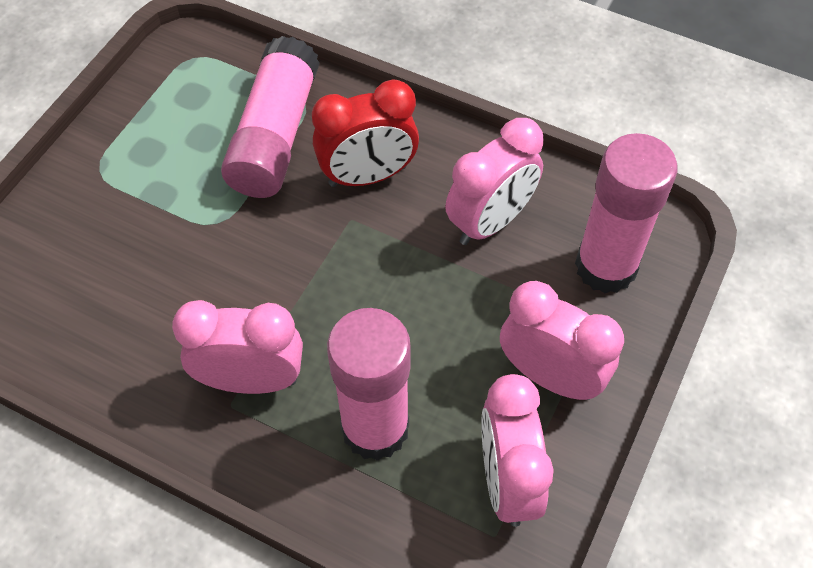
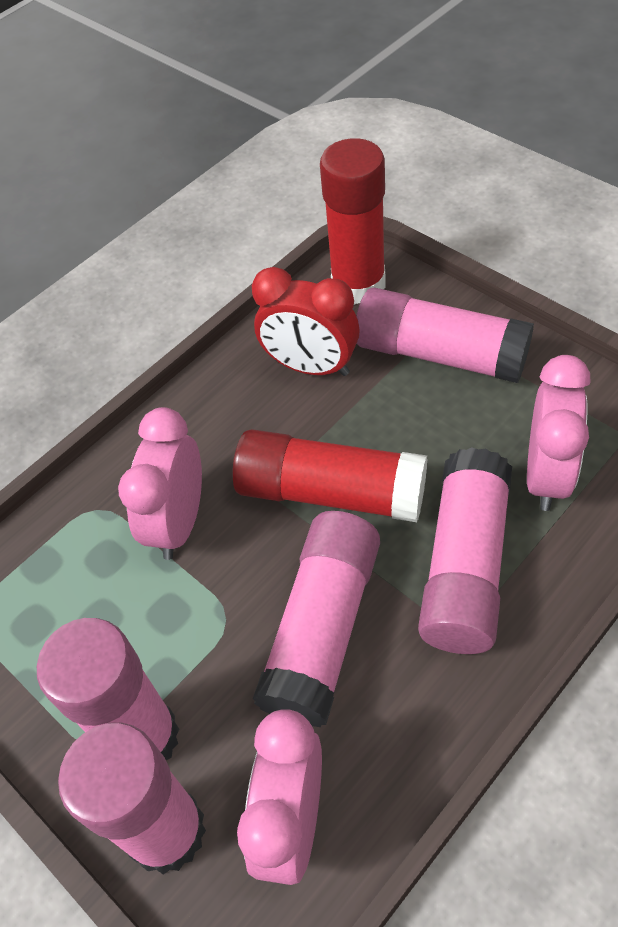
pink clock: 4 -> 3
pink glue stick: 3 -> 5
red glue stick: 0 -> 2

